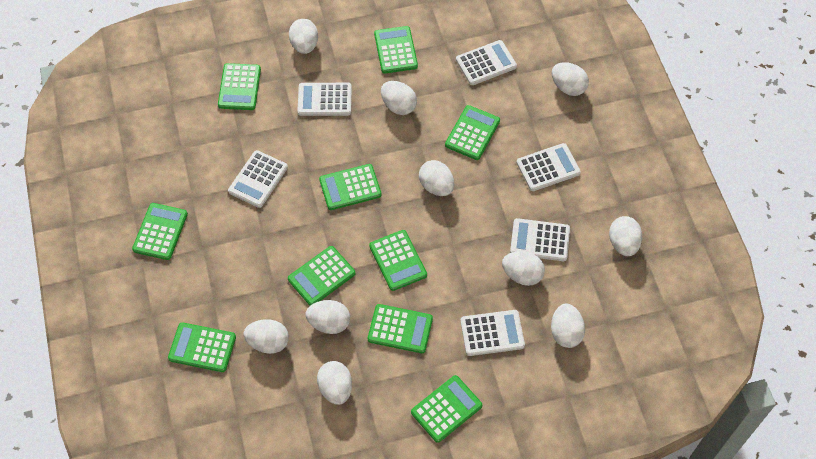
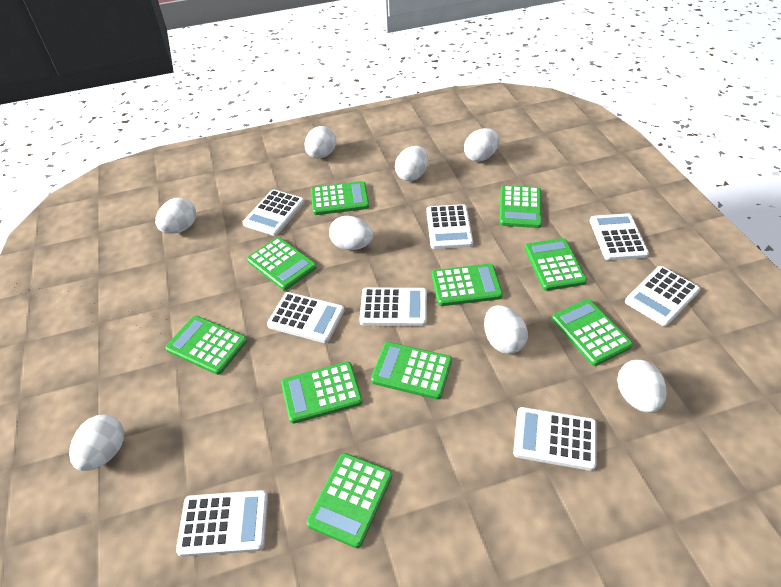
white calculator: 6 -> 8
white egg: 10 -> 8

